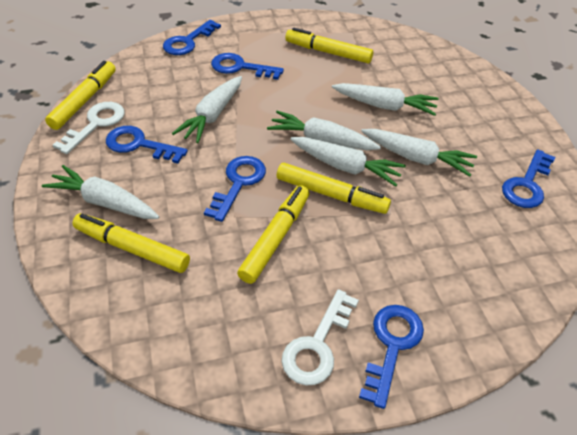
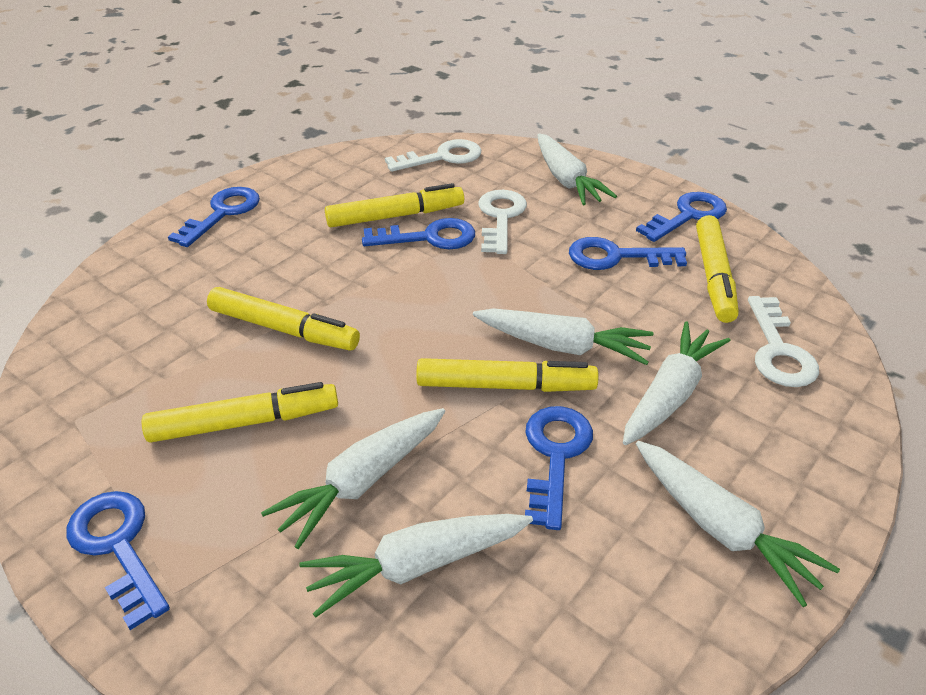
white key: 2 -> 3

